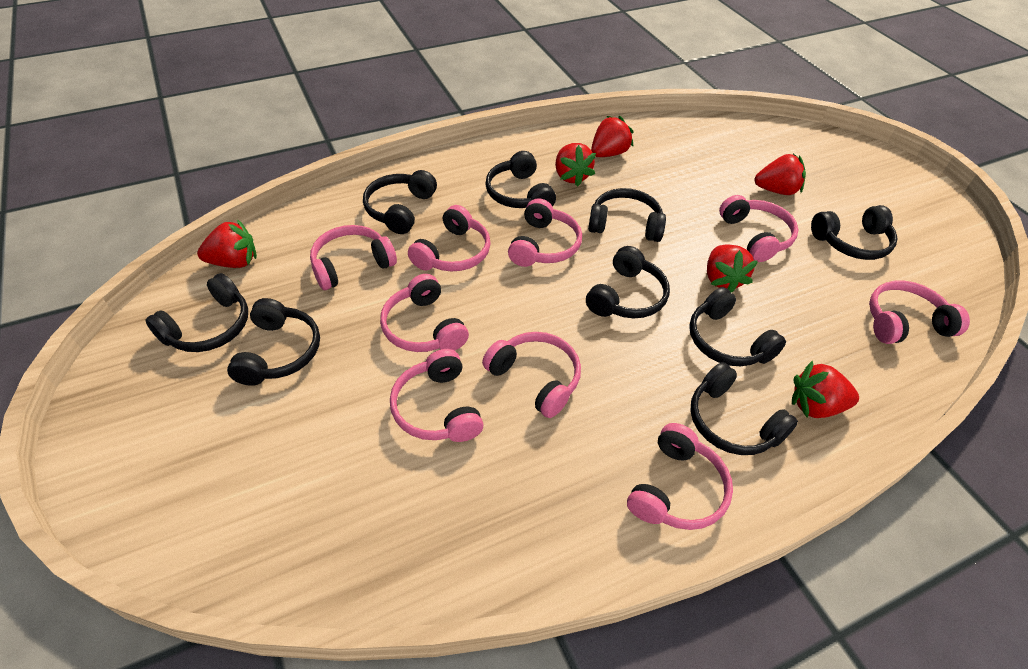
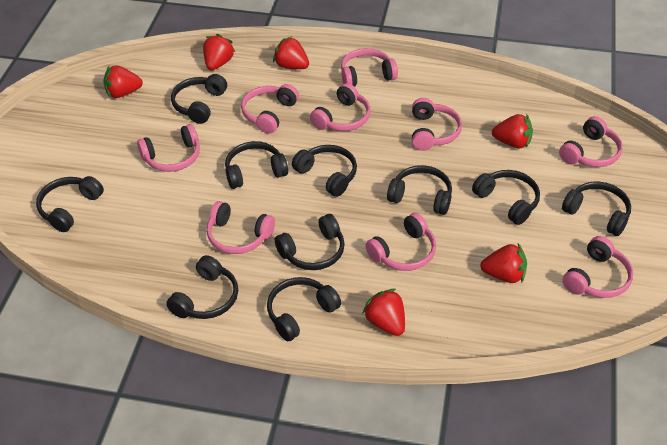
black headphones: 9 -> 10

